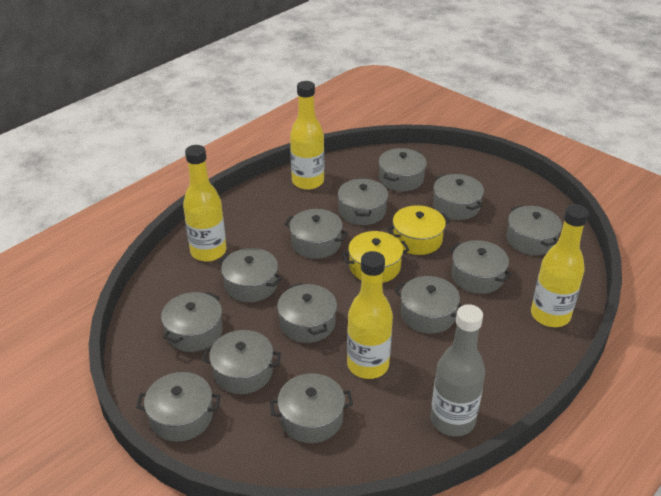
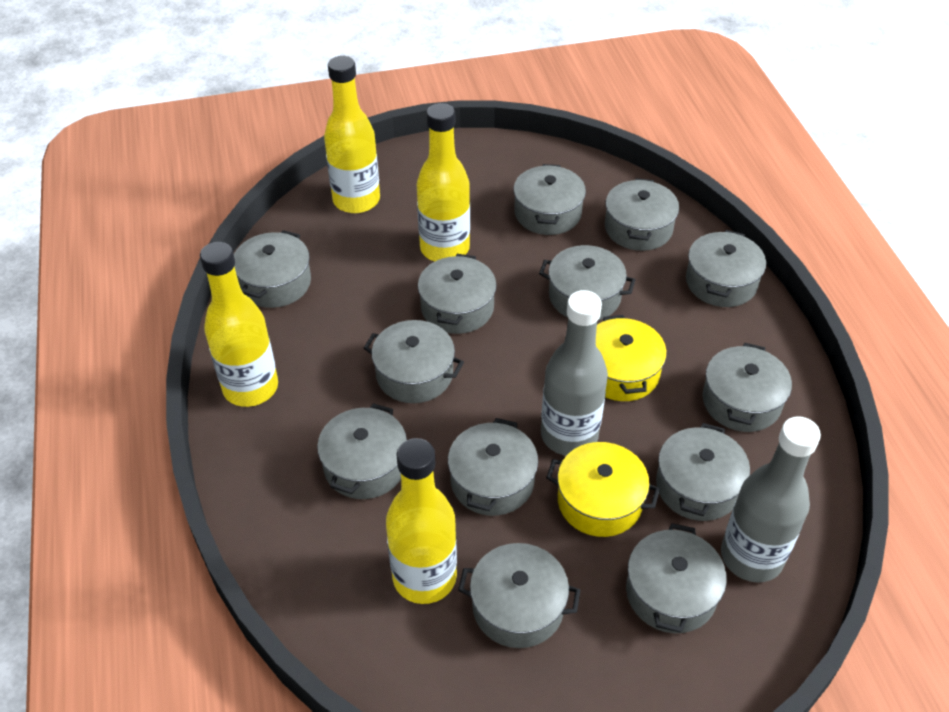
grey bottle: 1 -> 2

